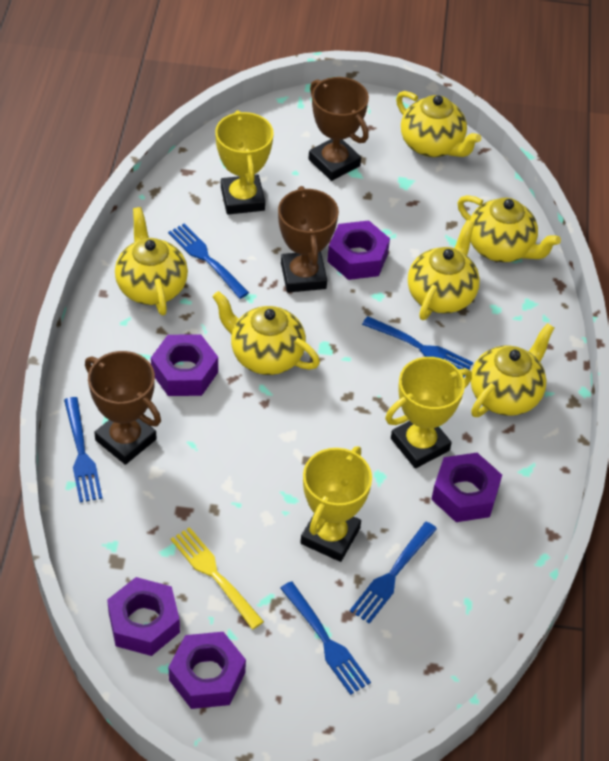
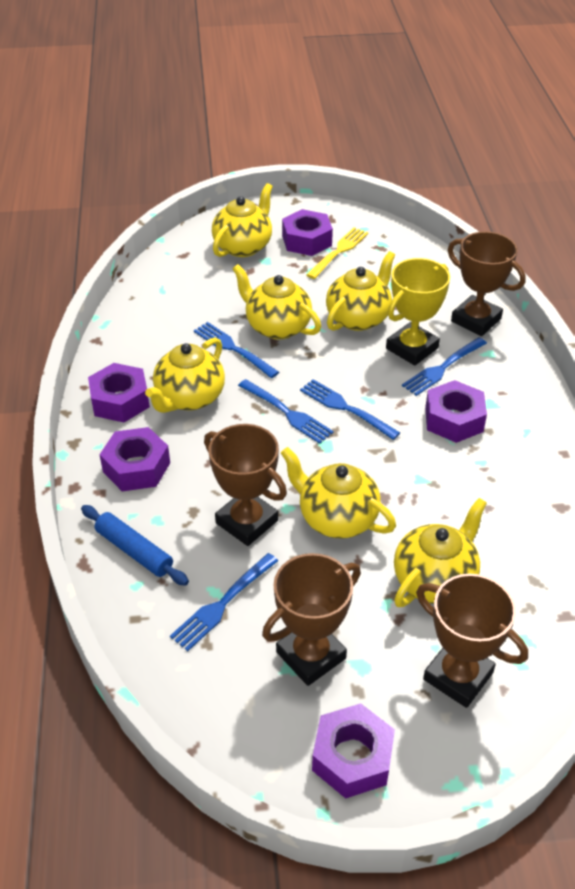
blue rolling pin: 0 -> 1
brown trophy: 3 -> 4
yellow trophy: 3 -> 1

